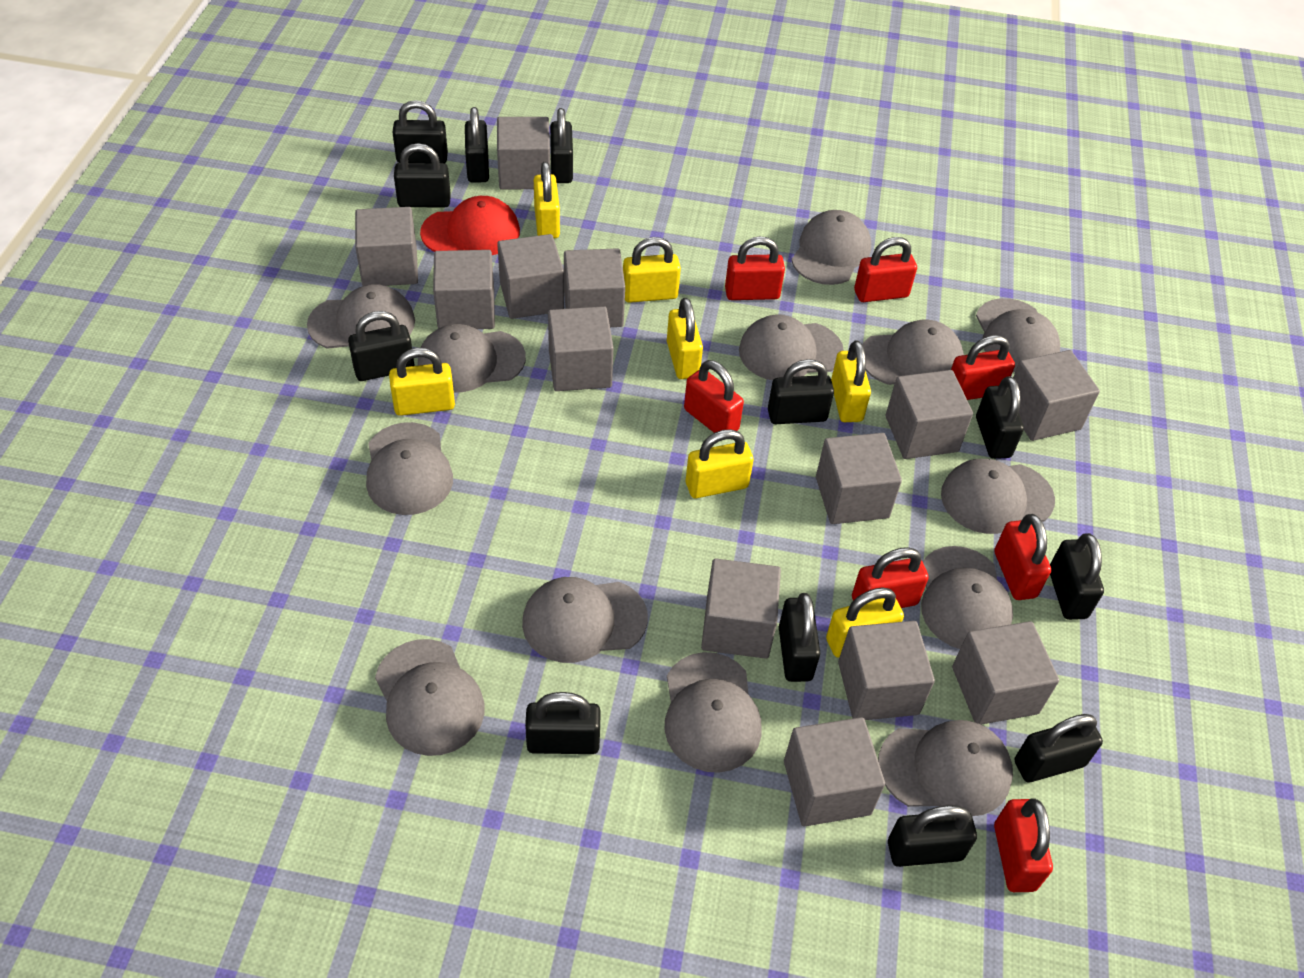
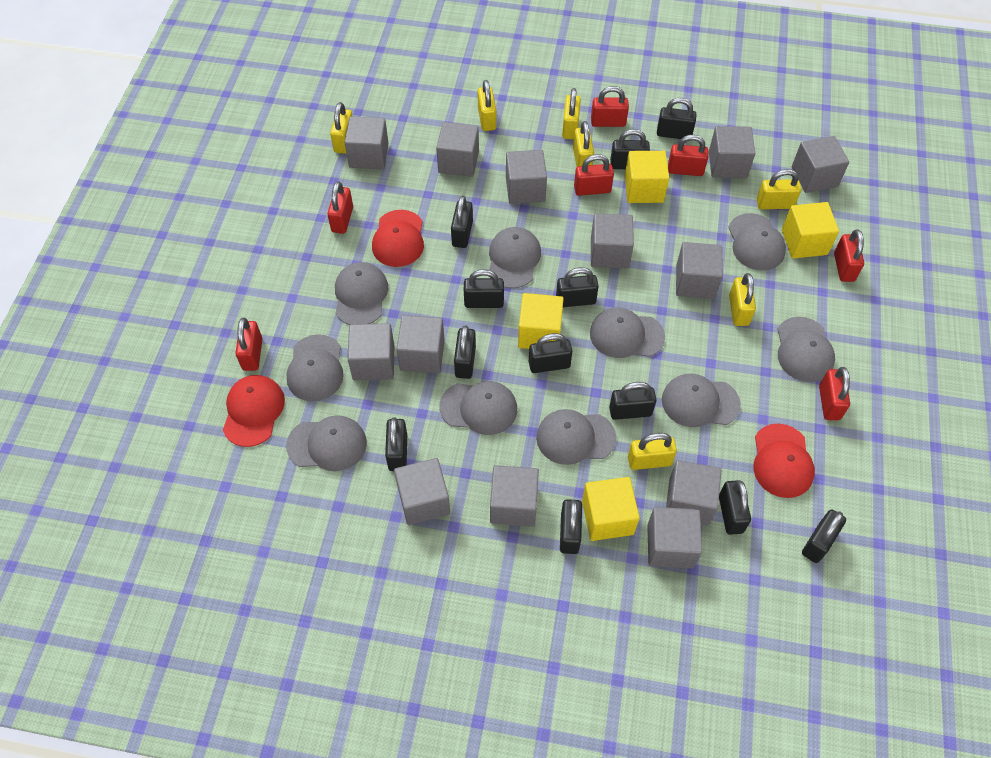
grey cap: 13 -> 10
red cap: 1 -> 3
yellow cube: 0 -> 4

